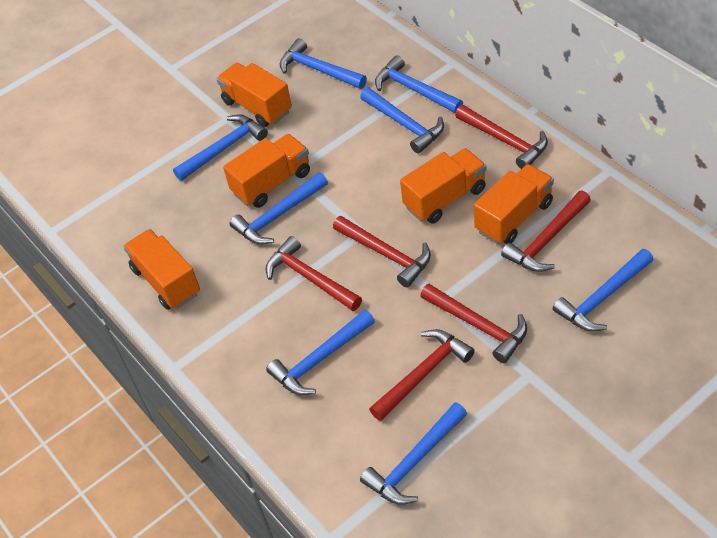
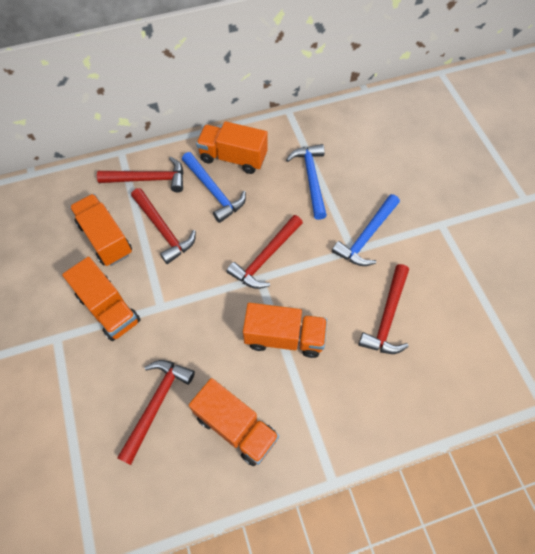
blue hammer: 8 -> 3
red hammer: 6 -> 5

